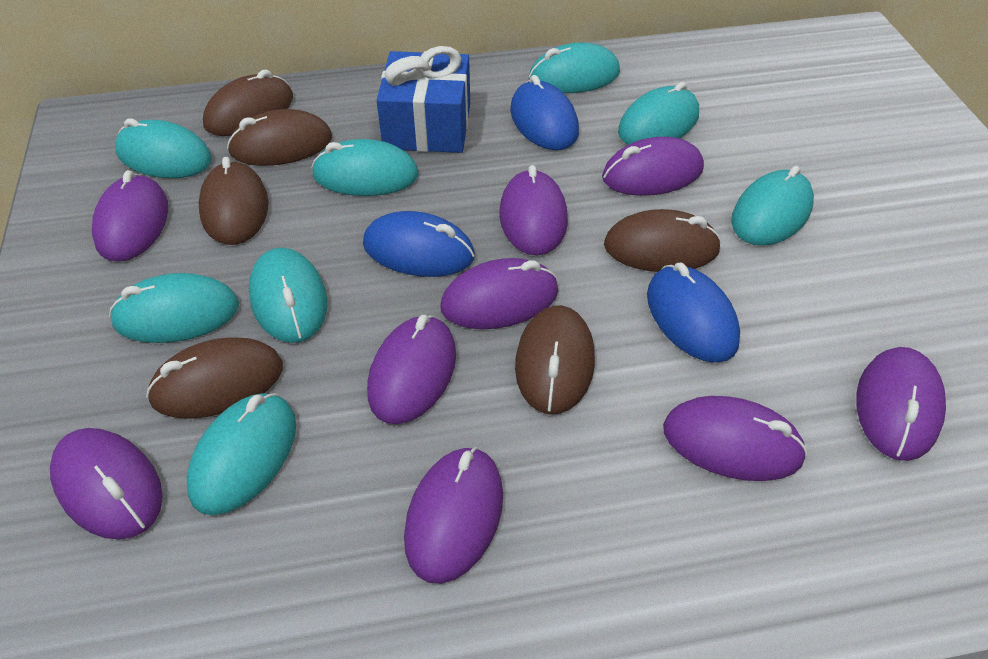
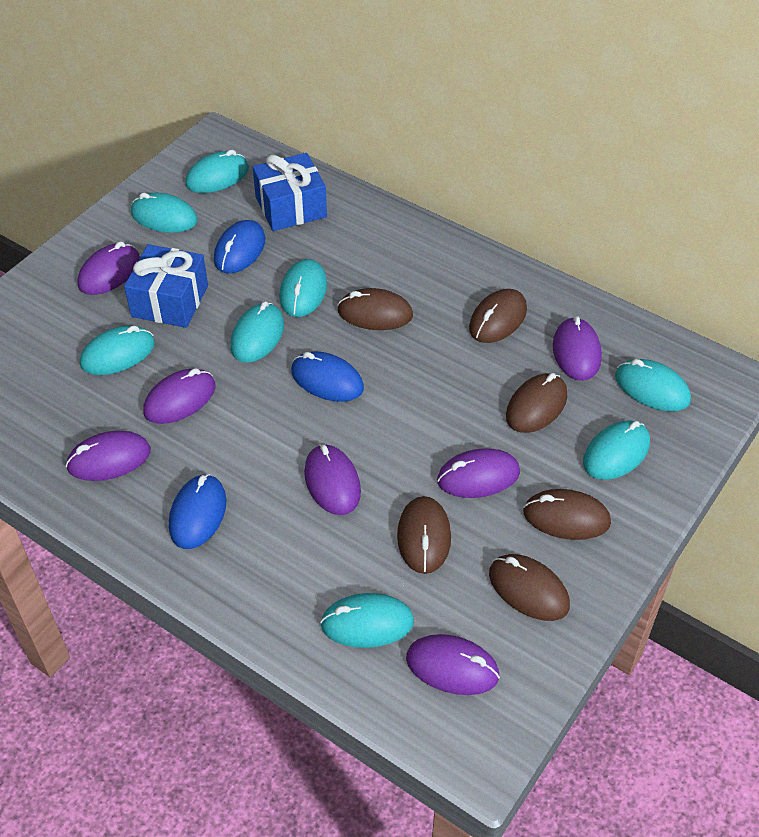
blue gift: 1 -> 2
purple mouse: 9 -> 7

